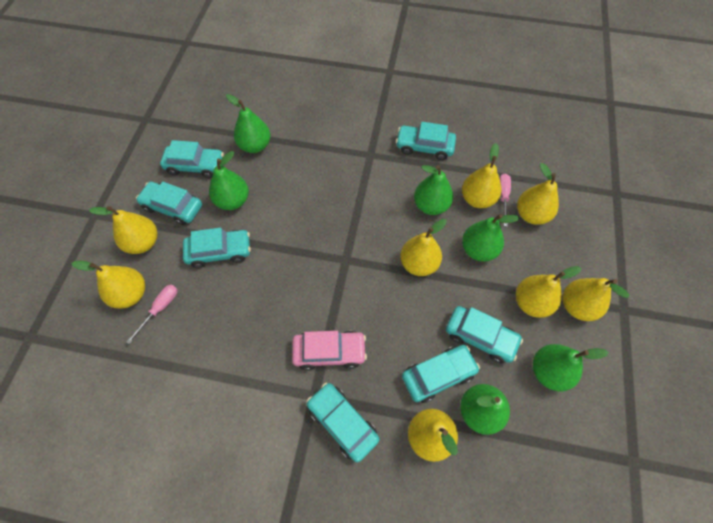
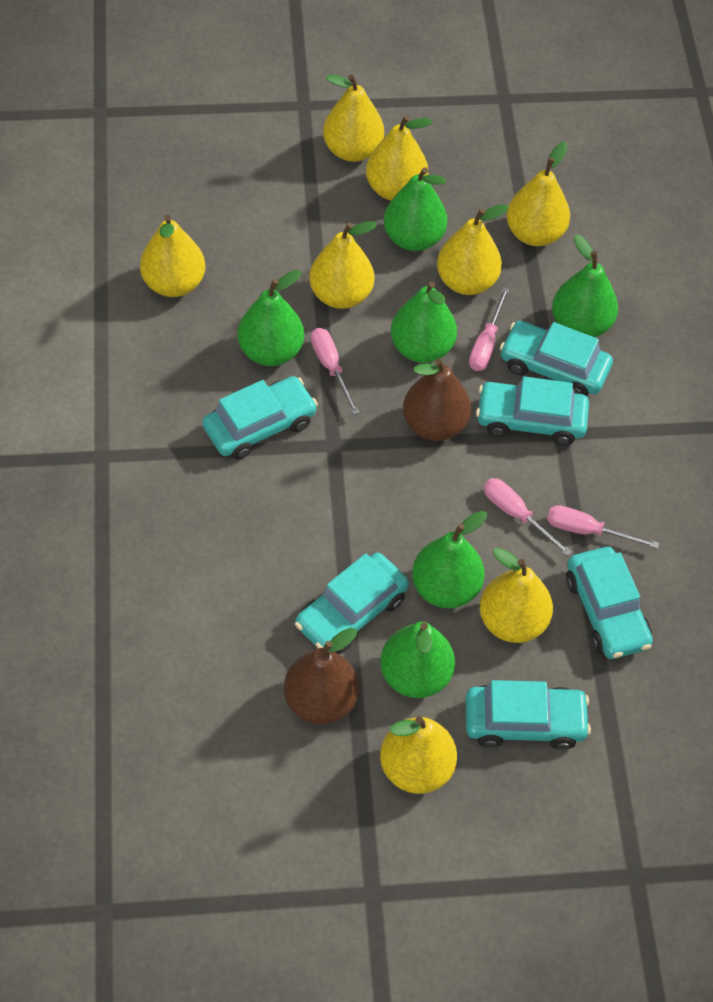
brown pear: 0 -> 2
pink car: 1 -> 0
pink screwdriver: 2 -> 4
turquoise car: 7 -> 6

